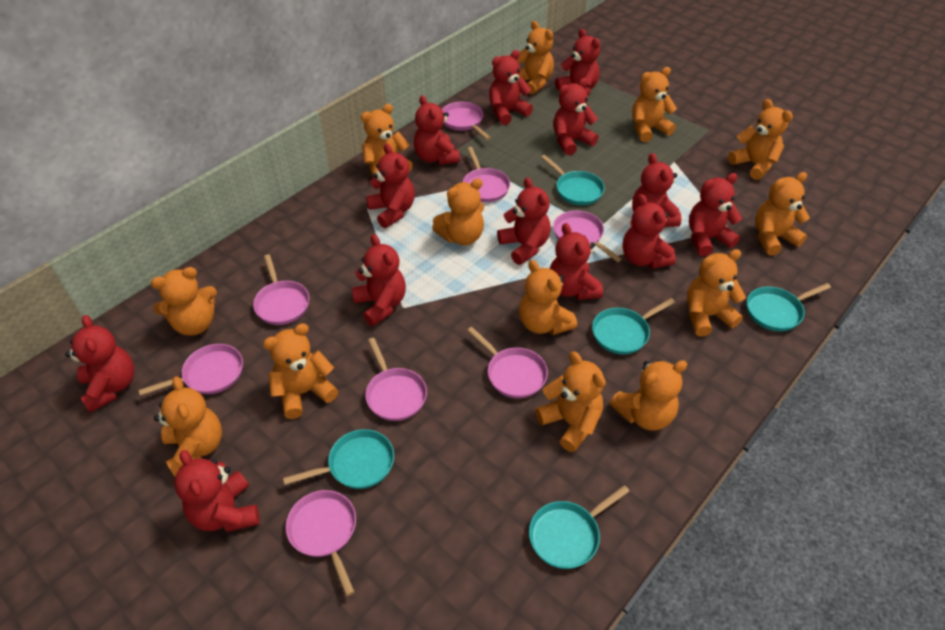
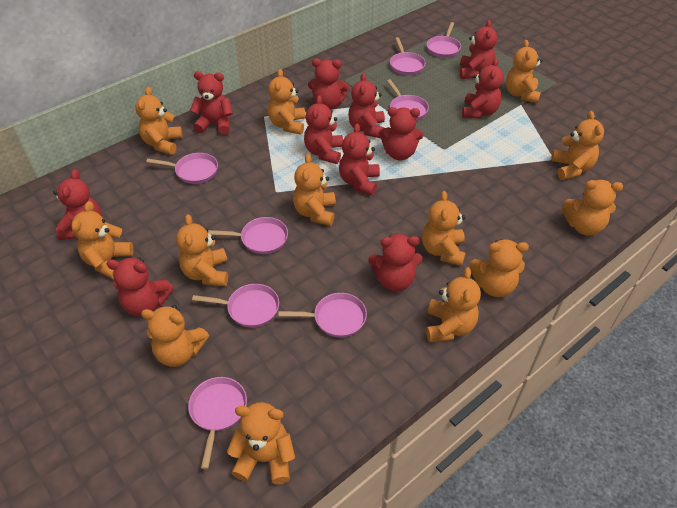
red teddy bear: 13 -> 11
turquoise pan: 5 -> 0

